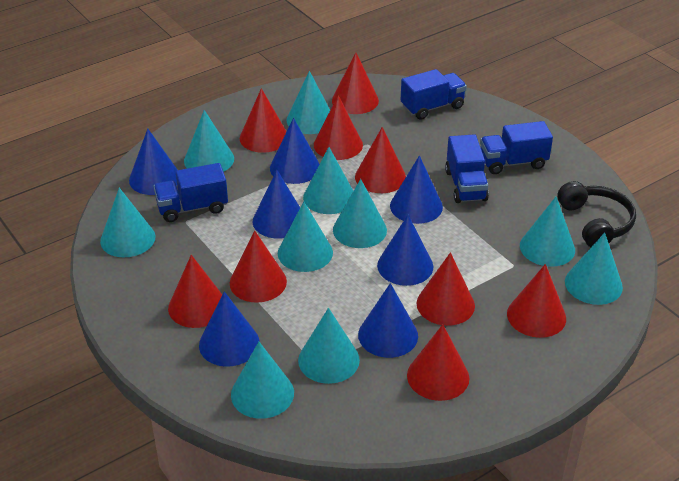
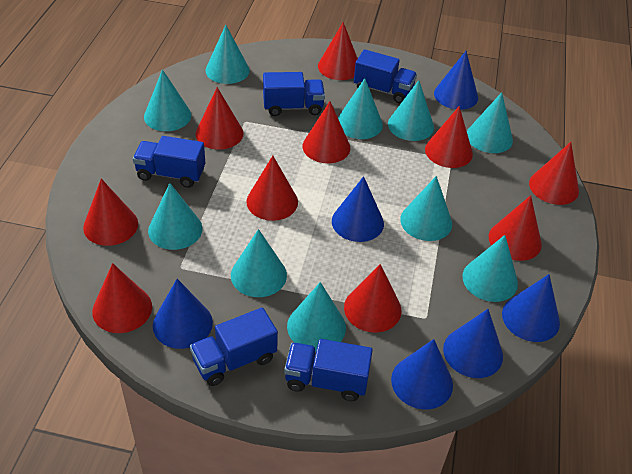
black headphones: 1 -> 0
blue cone: 7 -> 6
blue truck: 4 -> 5
red cone: 9 -> 10

